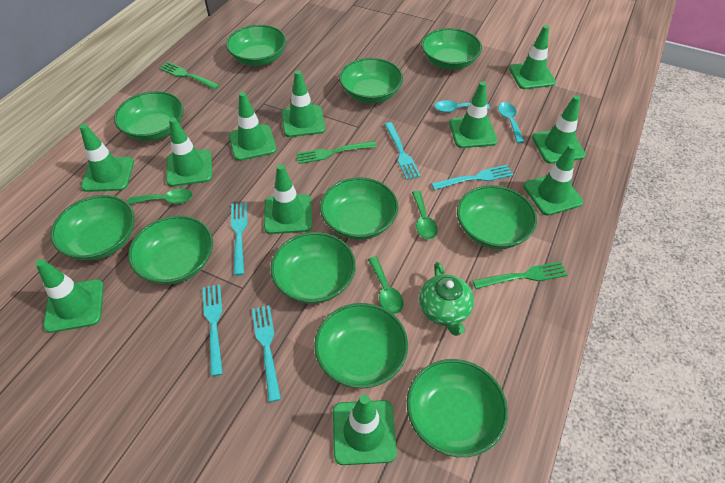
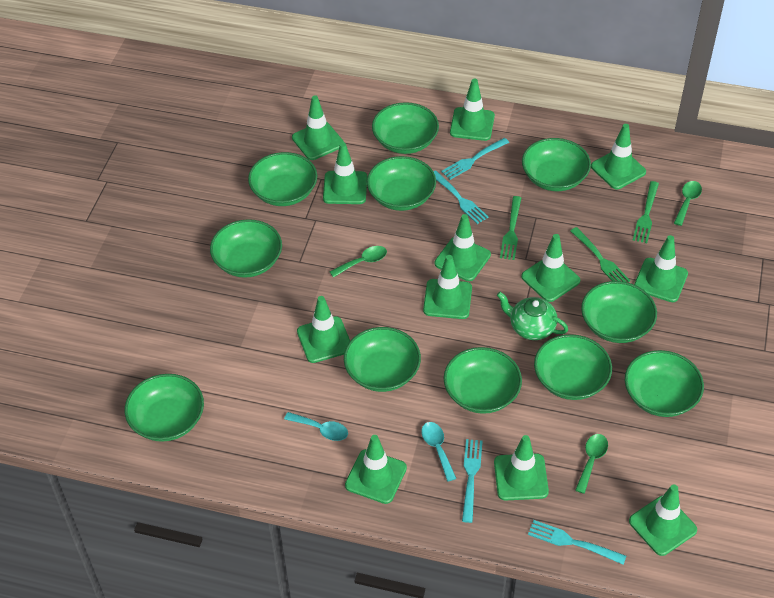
green traffic cone: 11 -> 12
turquoise fork: 5 -> 4

